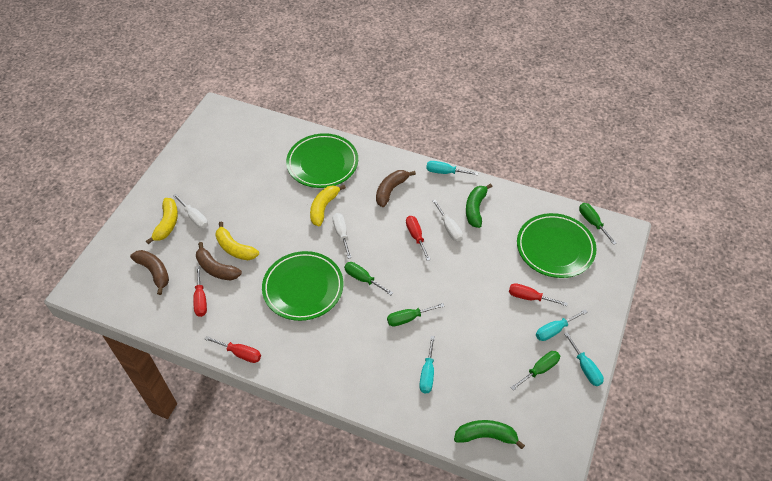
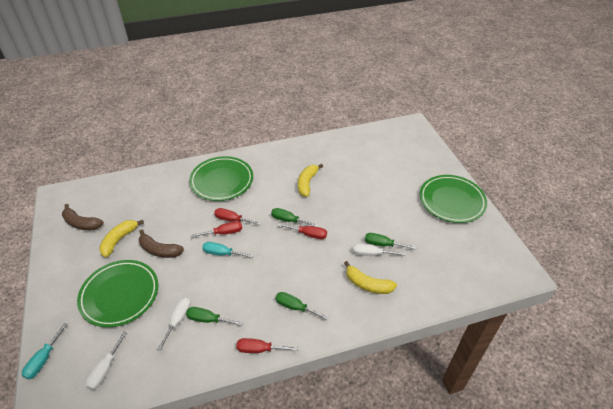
brown banana: 3 -> 2
green banana: 2 -> 0
turquoise screwdriver: 4 -> 2

